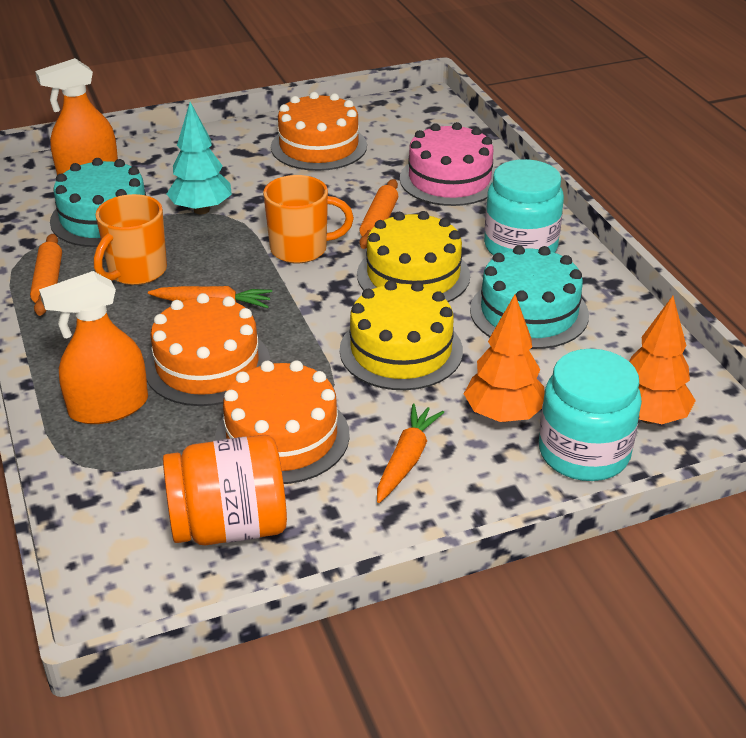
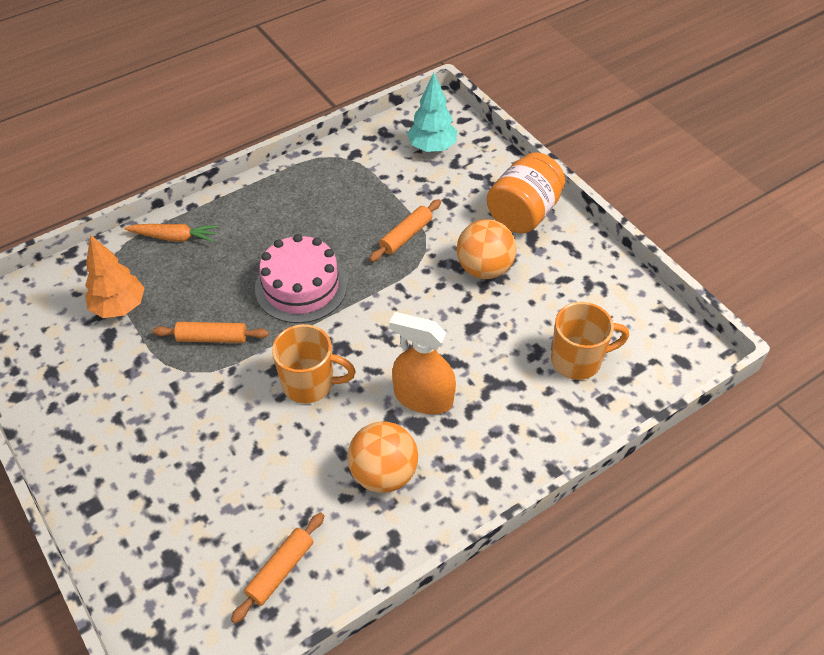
orange ball: 0 -> 2
orange cake: 3 -> 0
orange carrot: 2 -> 1
orange rolling pin: 2 -> 3
orange spray bottle: 2 -> 1
orange tree: 2 -> 1
turquoise cake: 2 -> 0
turquoise jar: 2 -> 0
yellow cake: 2 -> 0

